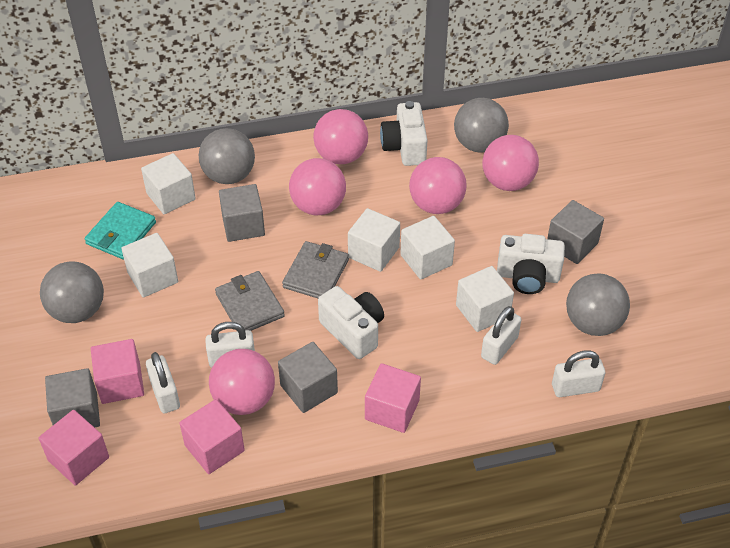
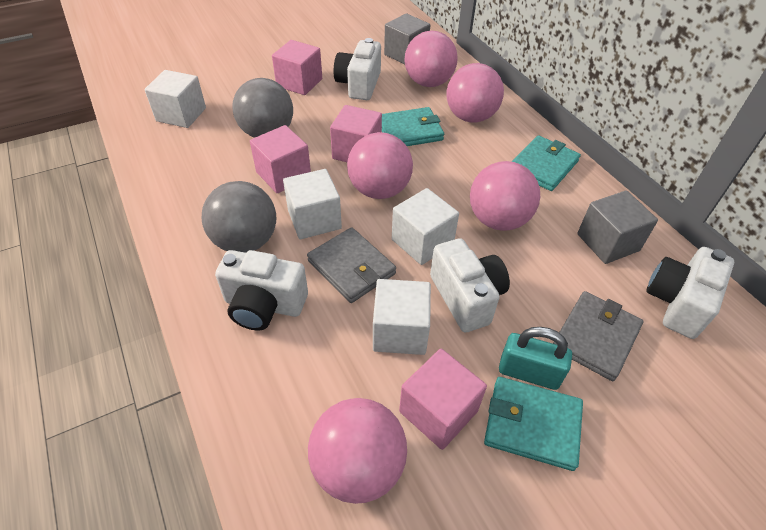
grey ball: 4 -> 2
grey cube: 4 -> 2
turquoise padlock: 0 -> 1
turquoise wallet: 1 -> 3
white camera: 3 -> 4
white cube: 5 -> 4
white padlock: 4 -> 0

